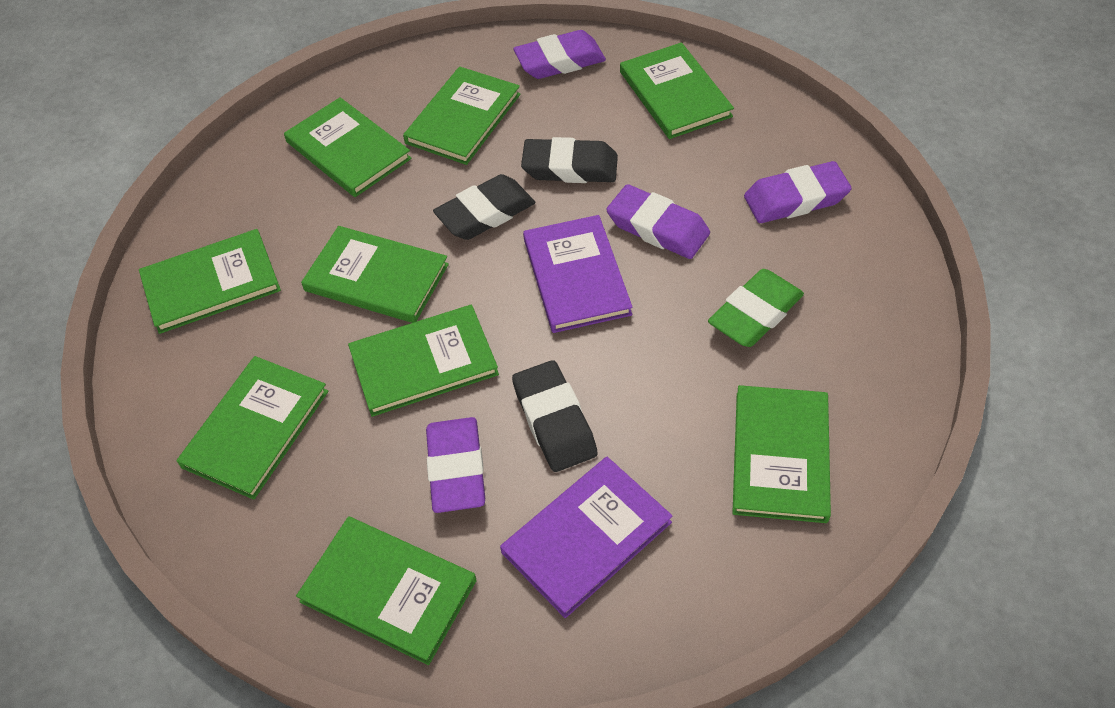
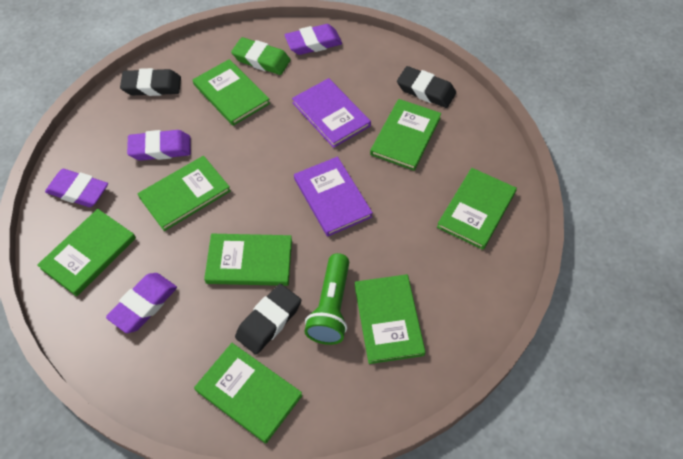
green book: 9 -> 8
green flashlight: 0 -> 1

